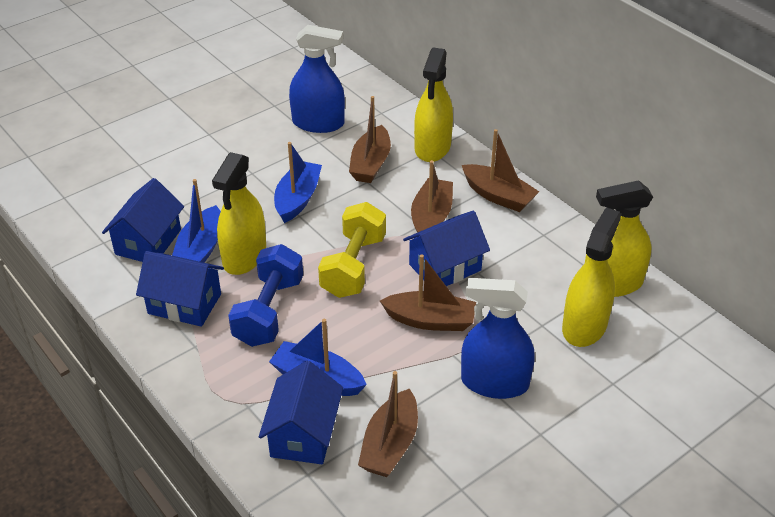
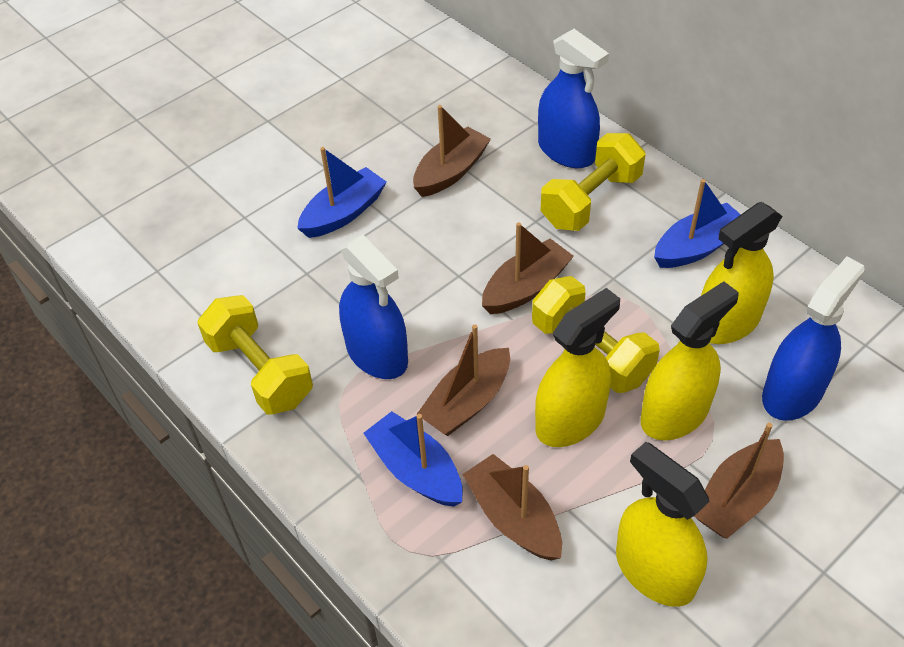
blue dumbbell: 1 -> 0
blue house: 4 -> 0
blue spray bottle: 2 -> 3
yellow dumbbell: 1 -> 3

